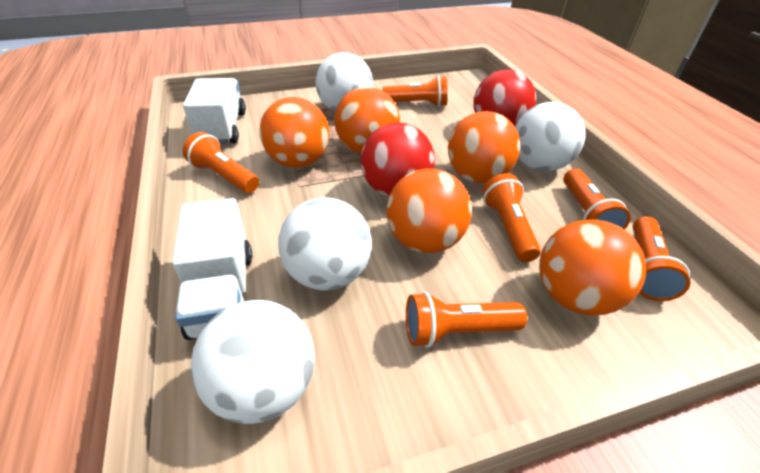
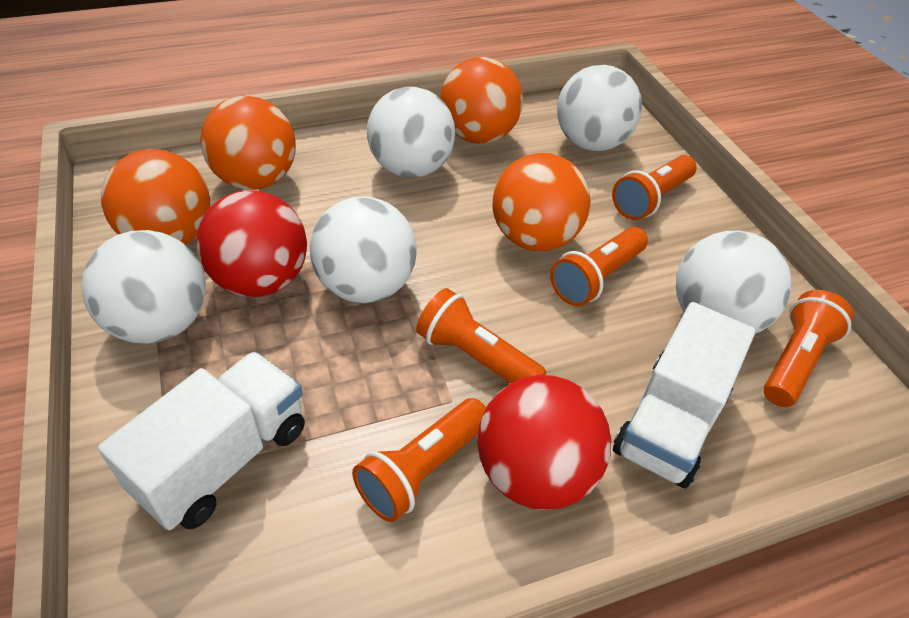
orange ball: 5 -> 4
orange flashlight: 6 -> 5
white ball: 4 -> 5

